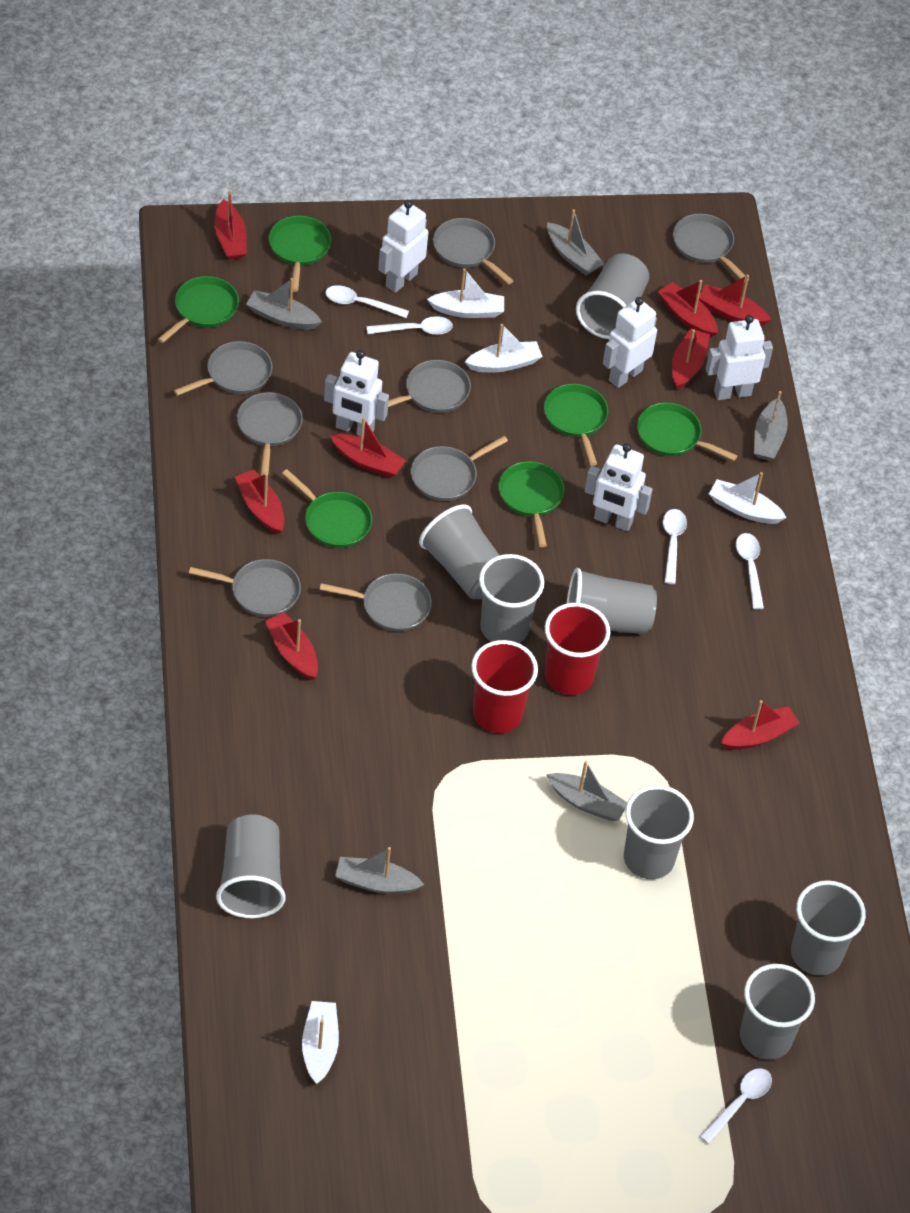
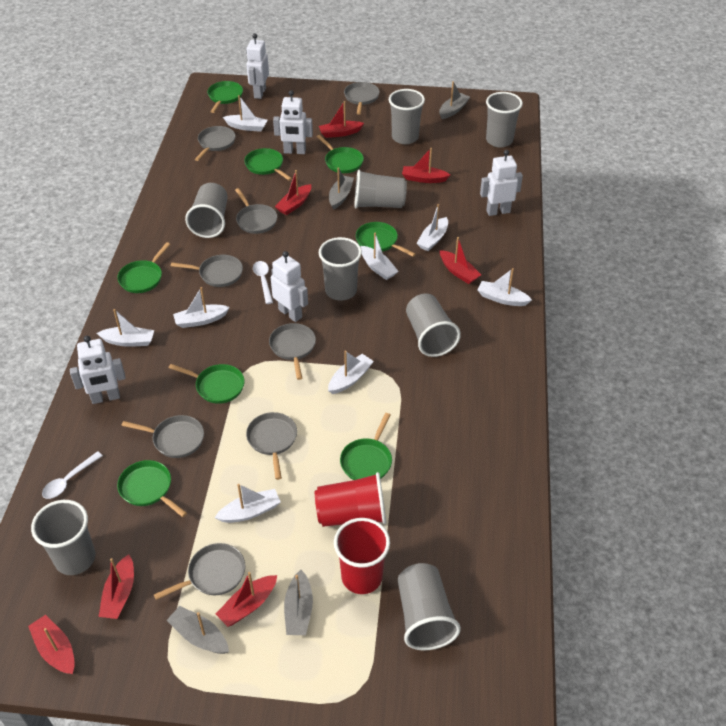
green pan: 6 -> 8
grey boat: 5 -> 4
red boat: 8 -> 7
white boat: 4 -> 8
white spoon: 5 -> 2

